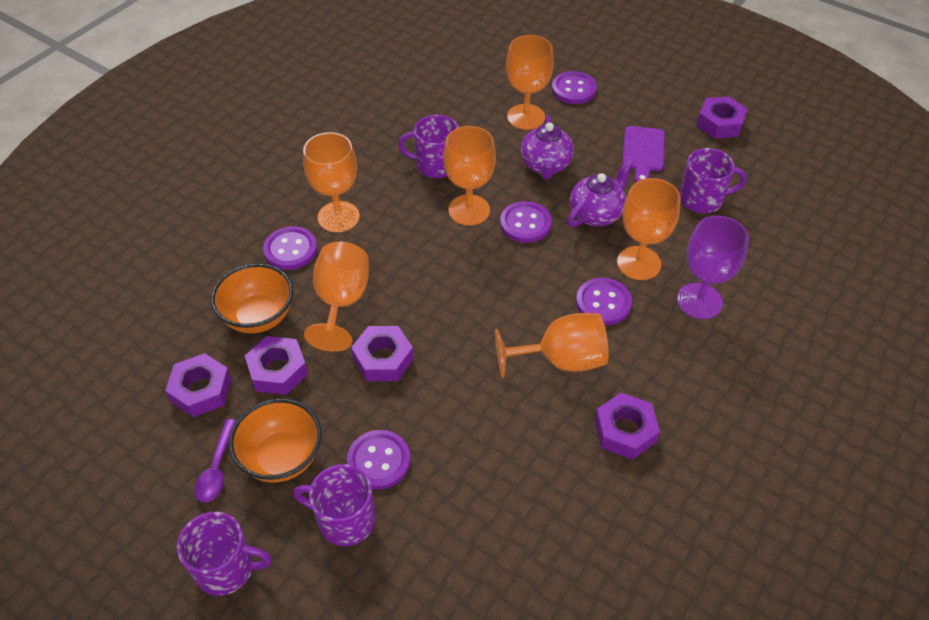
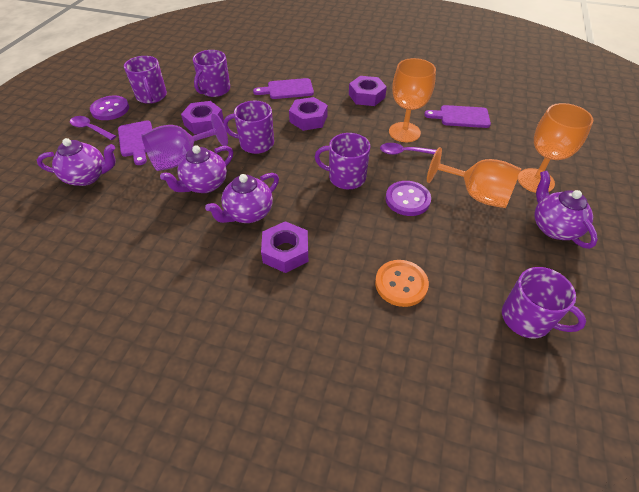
orange bowl: 2 -> 0
orange button: 0 -> 1
orange goblet: 6 -> 3
purple button: 5 -> 2
purple cutting board: 1 -> 3
purple mug: 4 -> 5
purple nut: 5 -> 4
purple spoon: 1 -> 2
purple teapot: 2 -> 4

